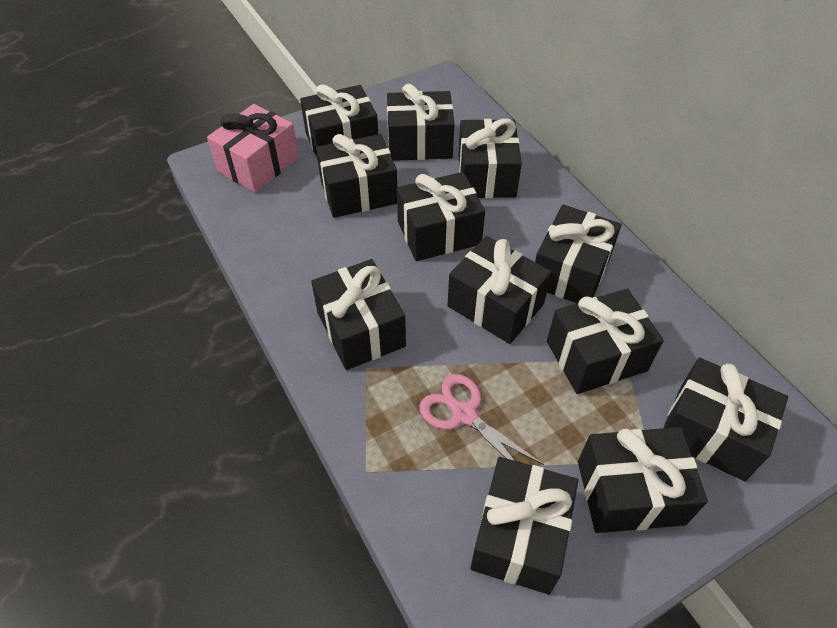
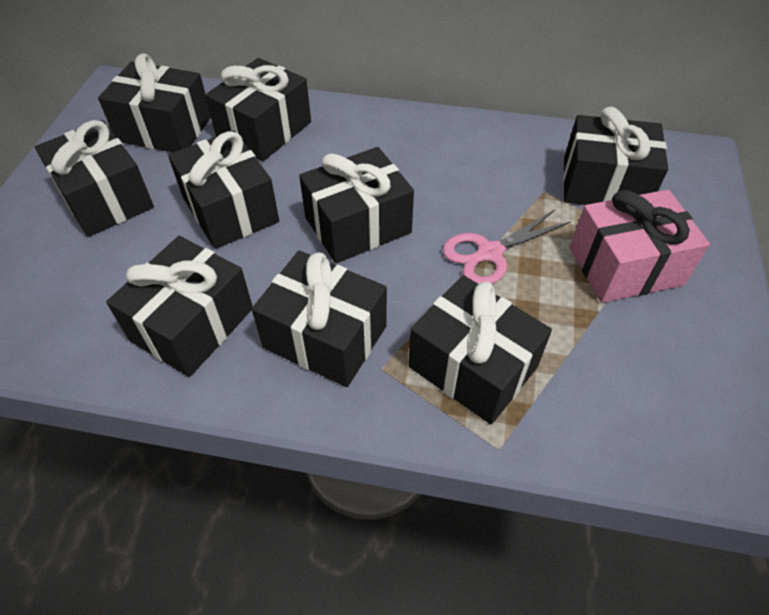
black gift: 12 -> 9

